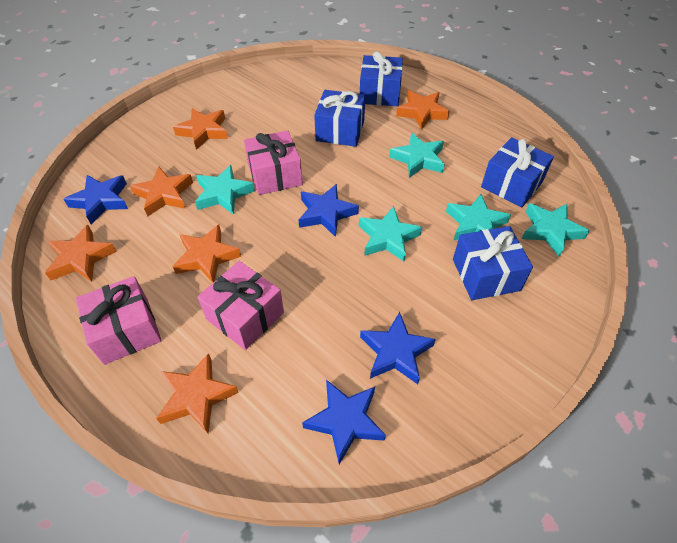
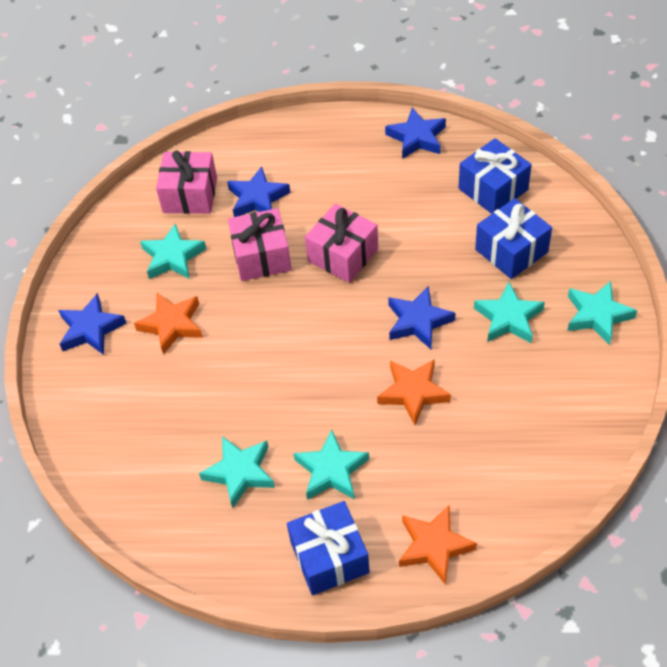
blue gift: 4 -> 3
orange star: 6 -> 3

